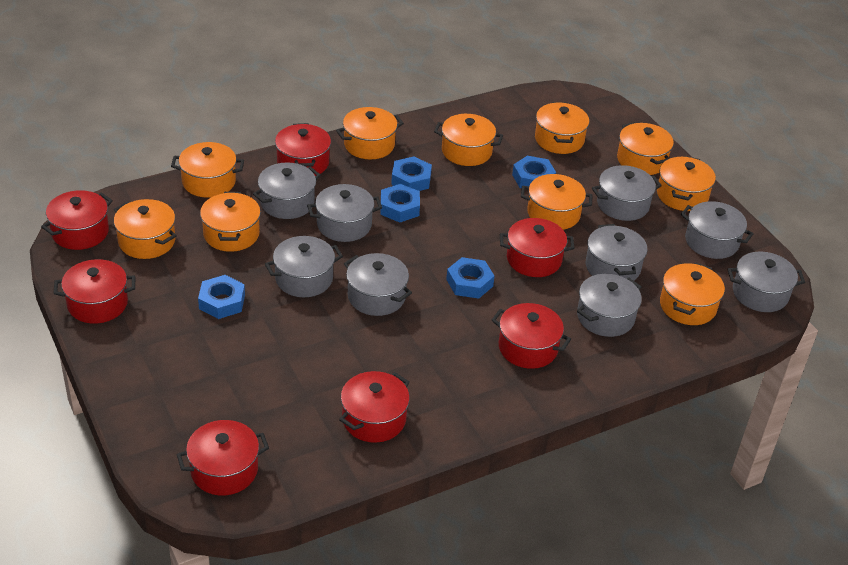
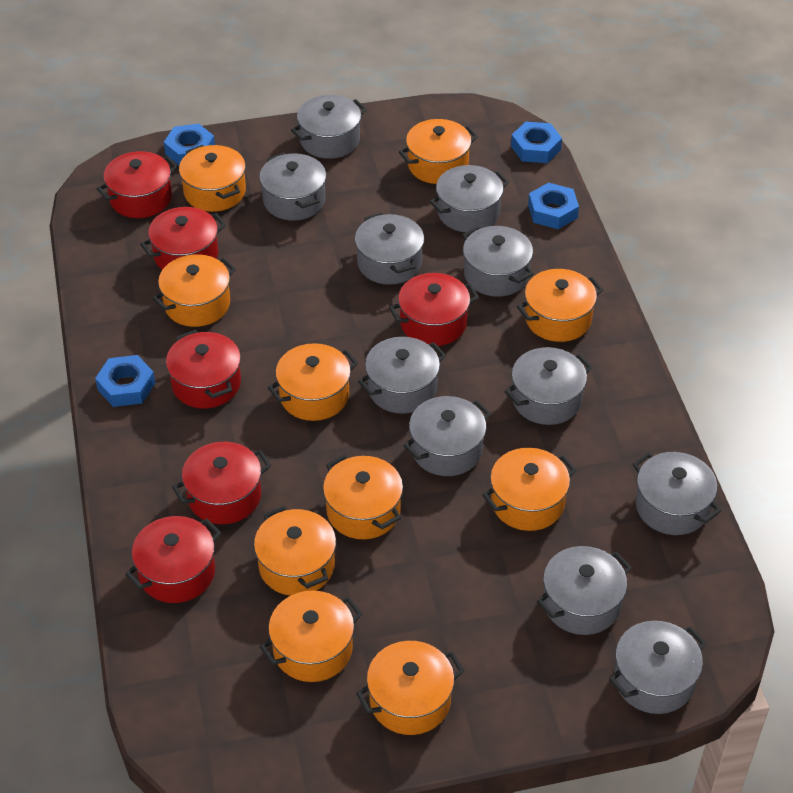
blue nut: 5 -> 4
grey pot: 9 -> 11
red pot: 7 -> 6

